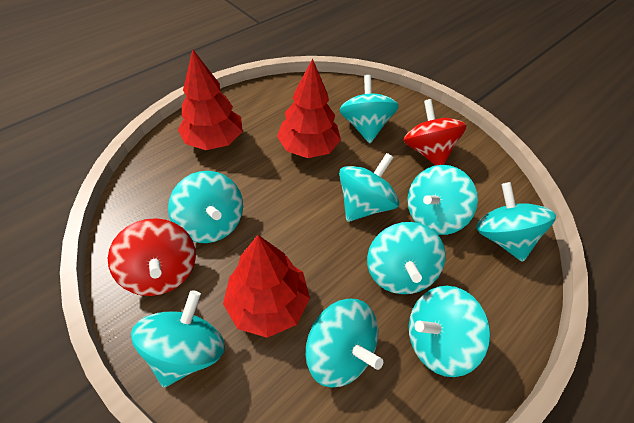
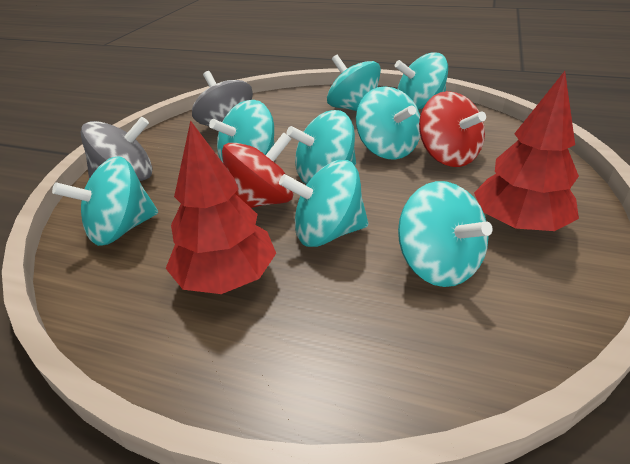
grey spinning top: 0 -> 2
red tree: 3 -> 2
turquoise spinning top: 9 -> 8

